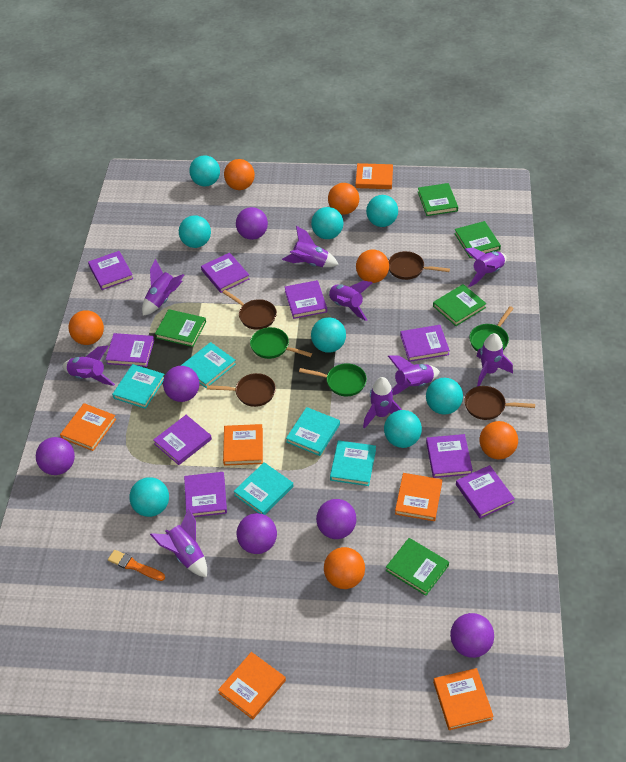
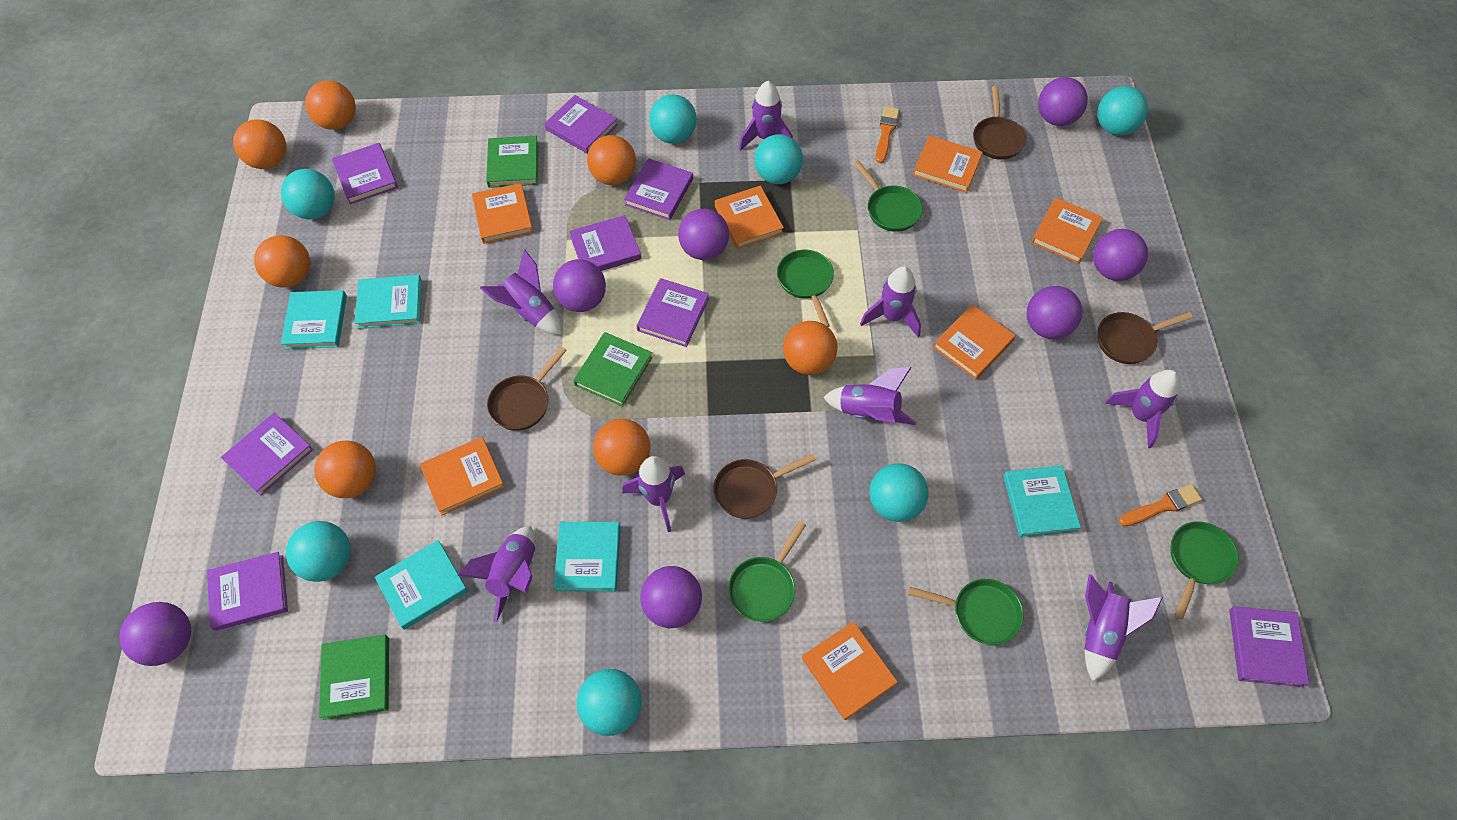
green book: 5 -> 3
green pan: 3 -> 5
orange ball: 6 -> 7
orange book: 6 -> 7
orange brush: 1 -> 2
purple ball: 6 -> 7
purple book: 9 -> 8
purple rocket: 9 -> 8
turquoise ball: 8 -> 7

